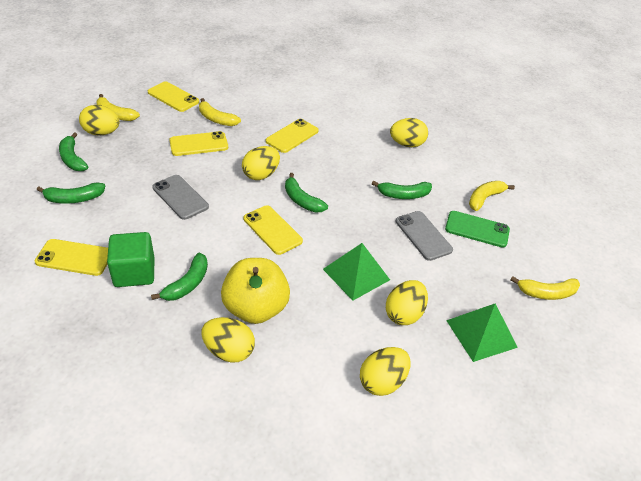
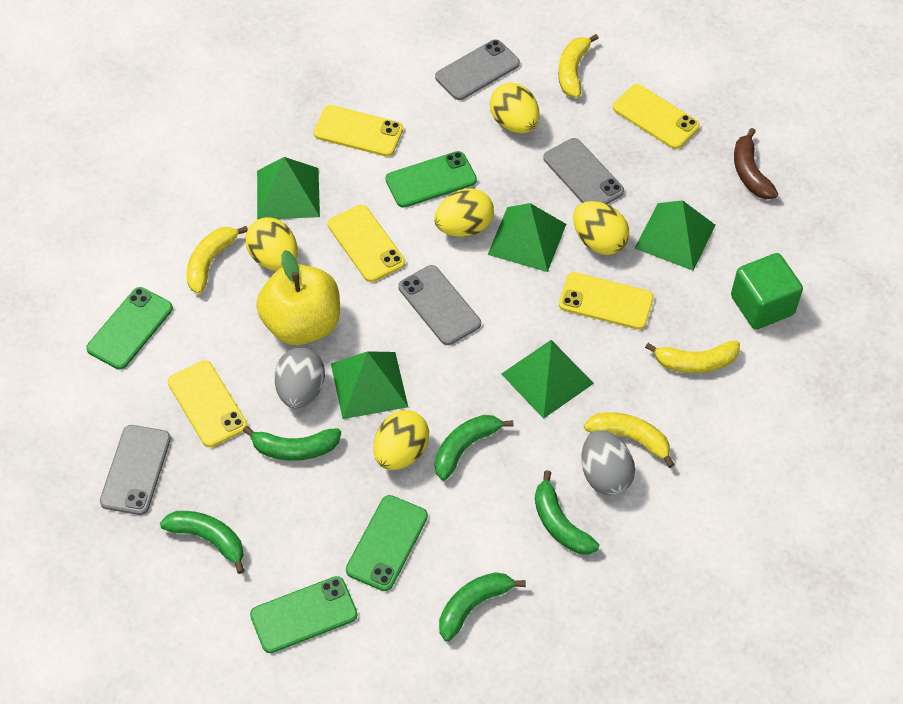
brown banana: 0 -> 1
green phone: 1 -> 4
green pyramid: 2 -> 5
grey egg: 0 -> 2
grey phone: 2 -> 4
yellow egg: 6 -> 5

